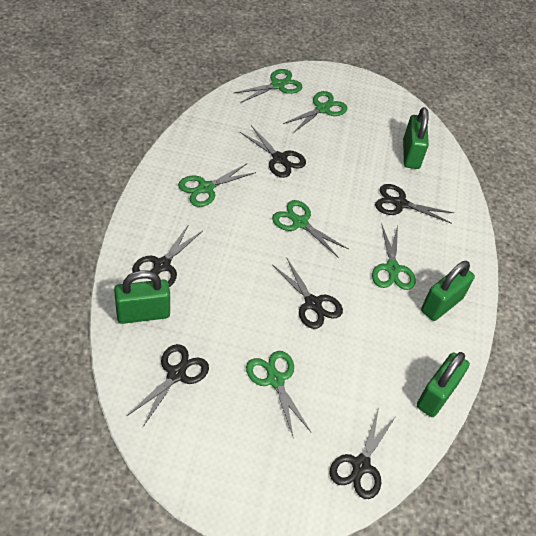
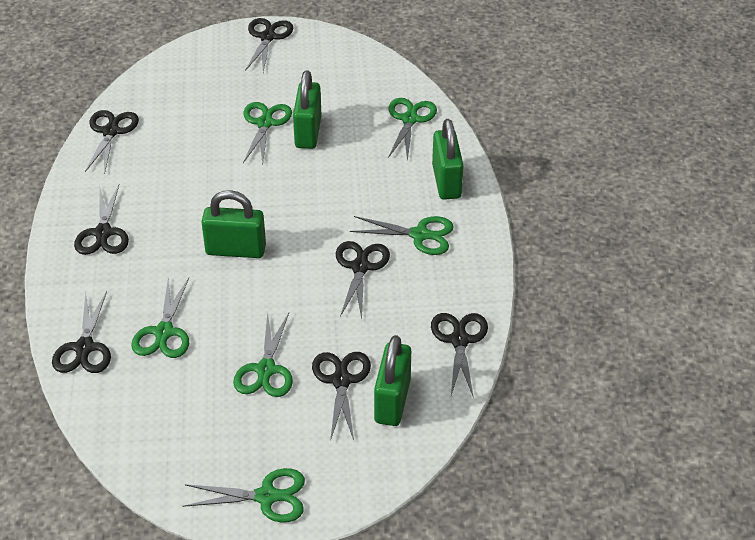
black scissors: 6 -> 7

